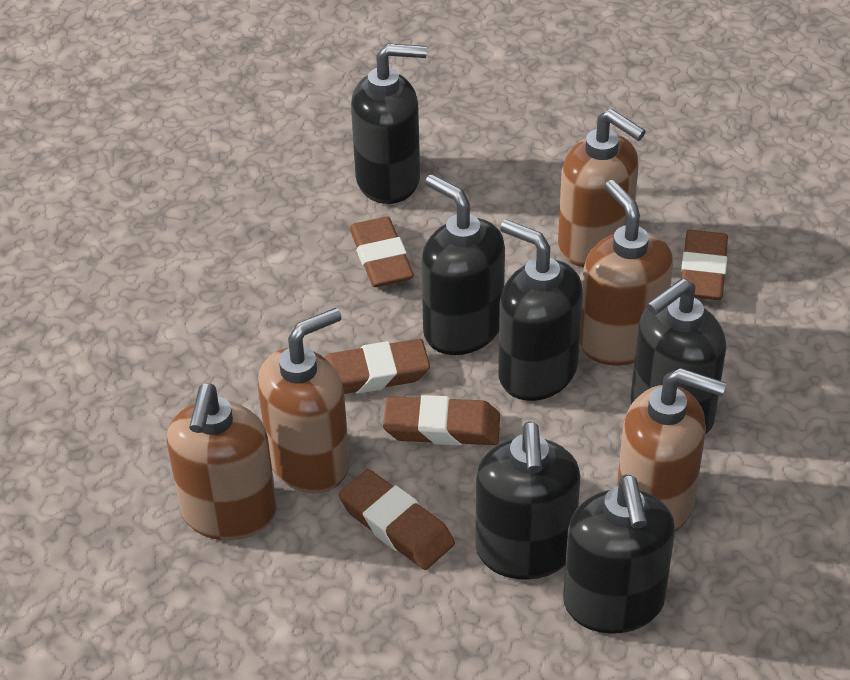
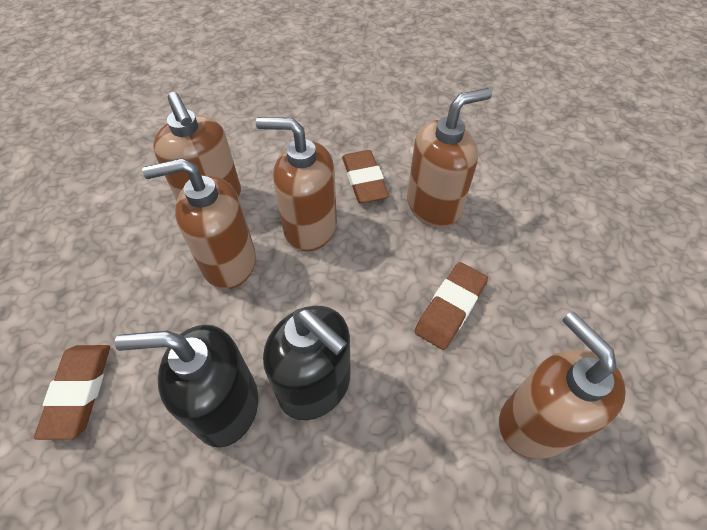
black soap dispenser: 6 -> 2
brown eraser: 5 -> 3

